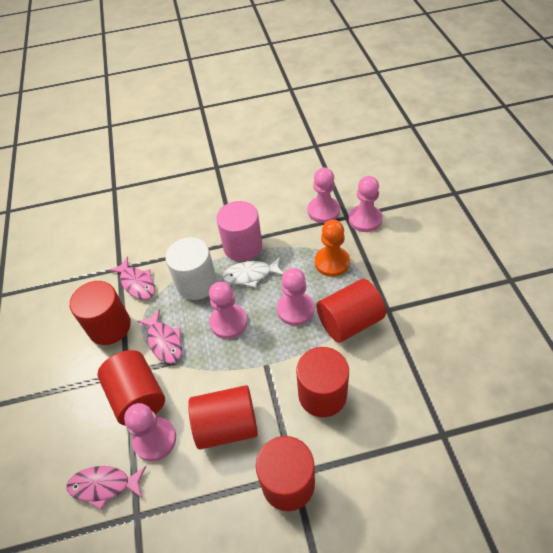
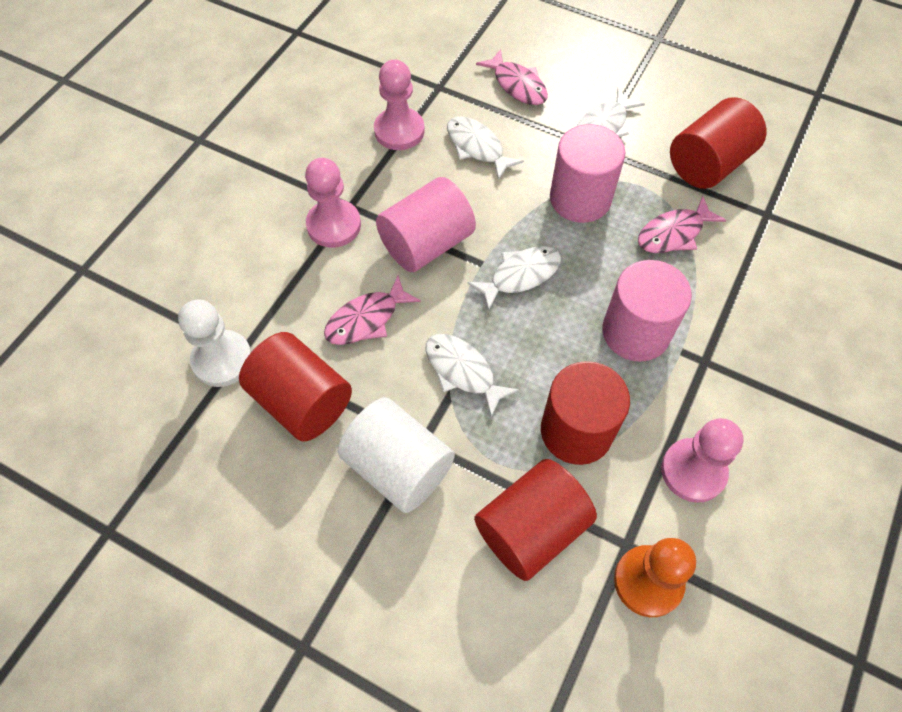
pink cylinder: 1 -> 3
pink pawn: 5 -> 3
red cylinder: 6 -> 4
white fish: 1 -> 4
white pawn: 0 -> 1

